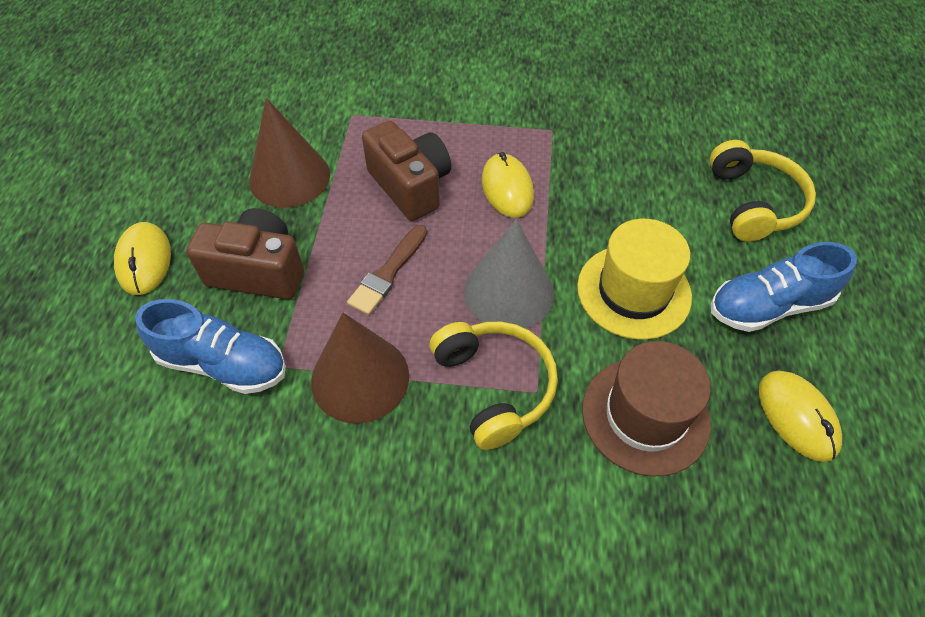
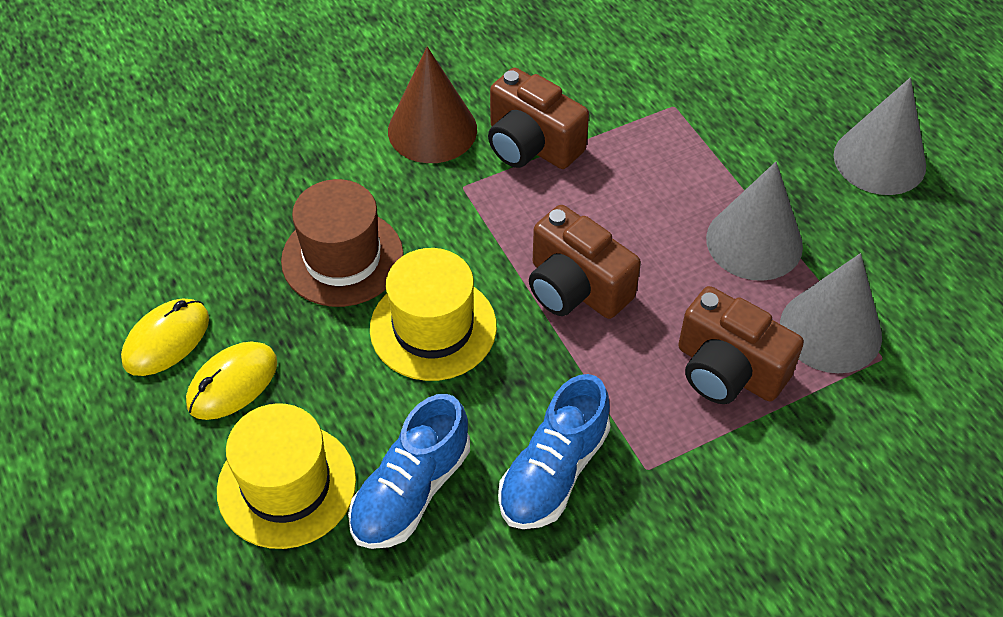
brown brush: 1 -> 0
brown camera: 2 -> 3
brown cone: 2 -> 1
grey cone: 1 -> 3
yellow hat: 1 -> 2
yellow headphones: 2 -> 0
yellow mouse: 3 -> 2

